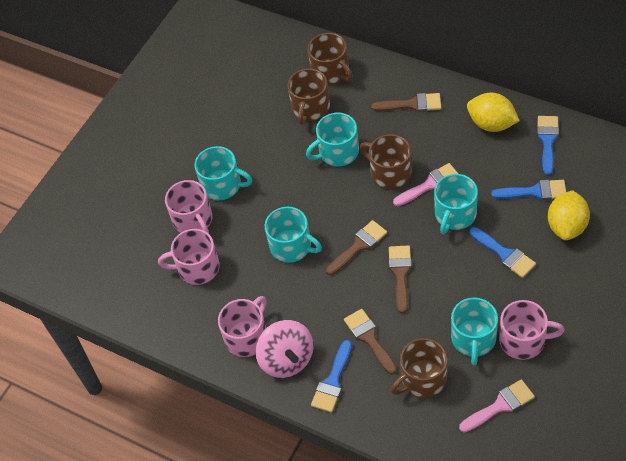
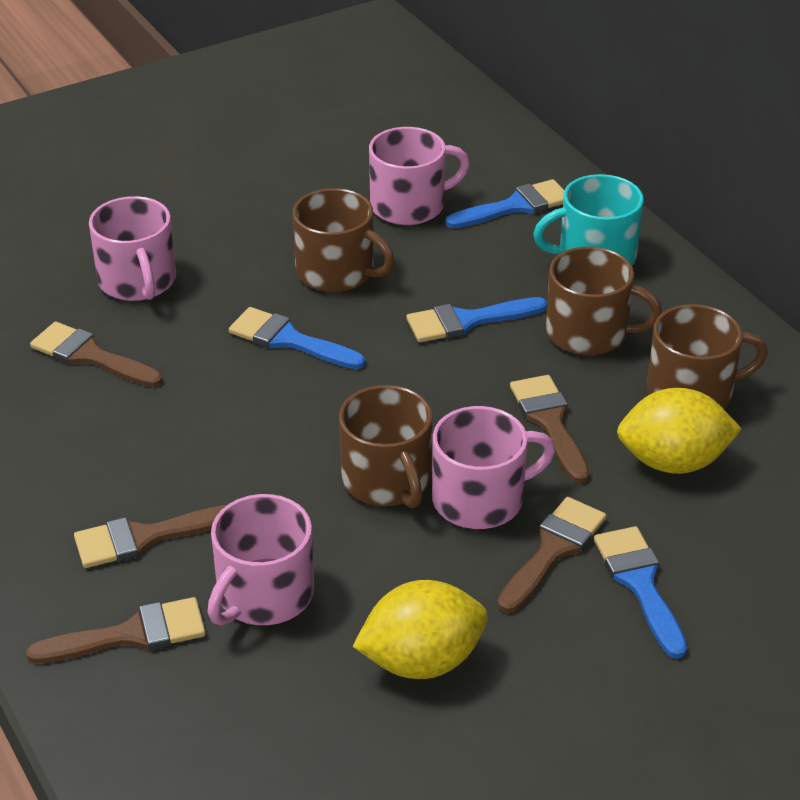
brown brush: 4 -> 5
pink brush: 2 -> 0
pink spinning top: 1 -> 0
turquoise mug: 5 -> 1

